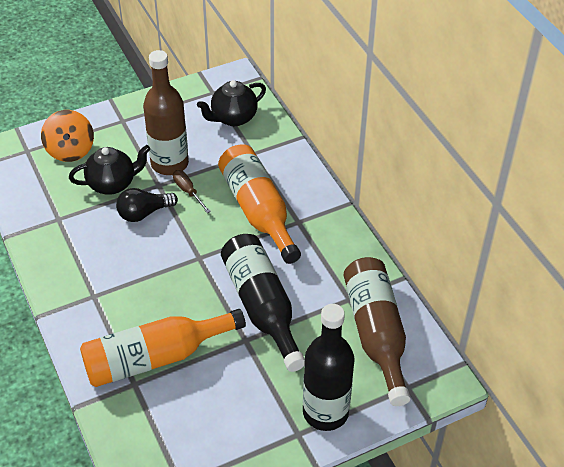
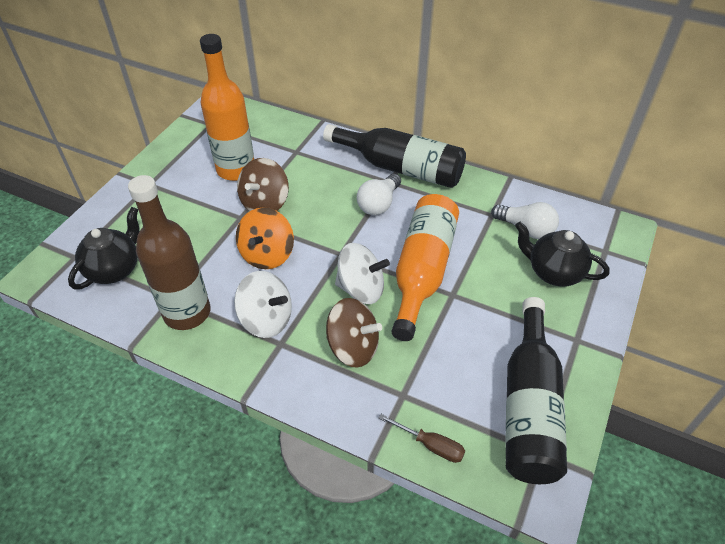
black light bulb: 1 -> 0
brown bottle: 2 -> 1
brown spinning top: 0 -> 2
white light bulb: 0 -> 2
white spinning top: 0 -> 2

